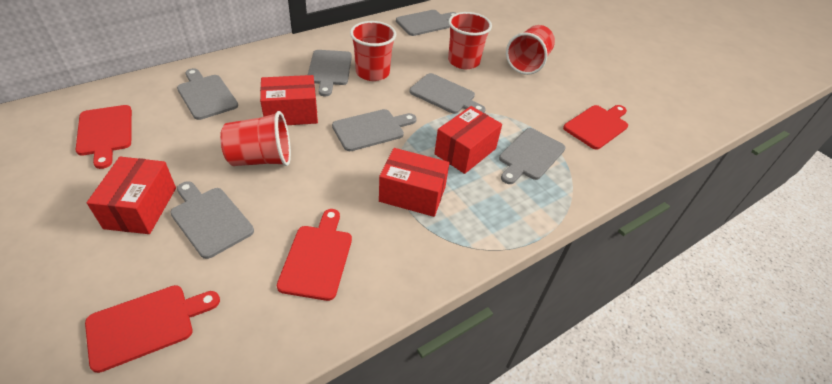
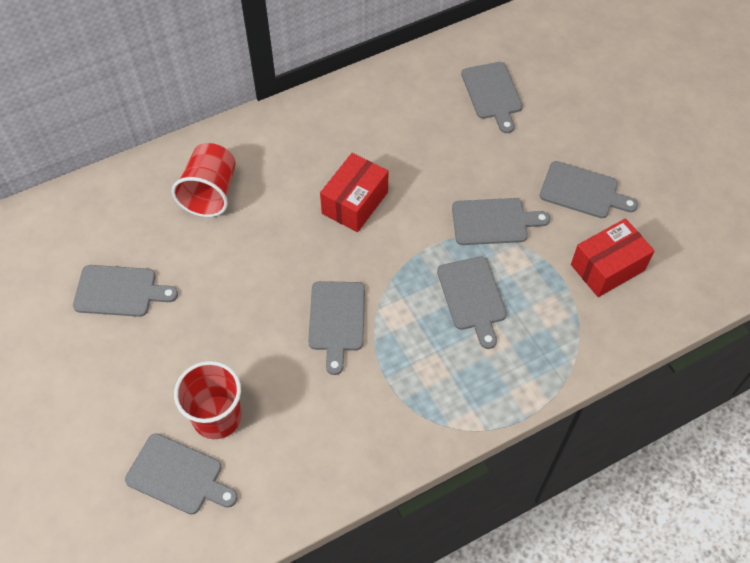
red box: 4 -> 2
red cup: 4 -> 2
red cutting board: 4 -> 0

